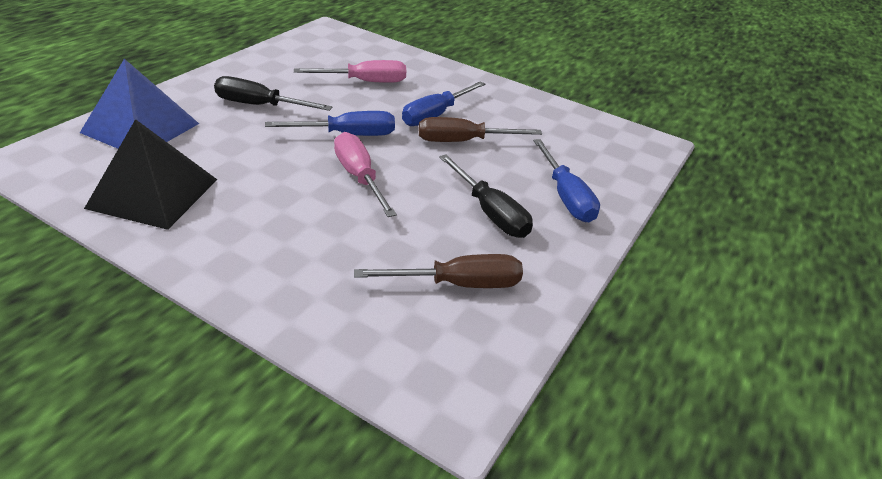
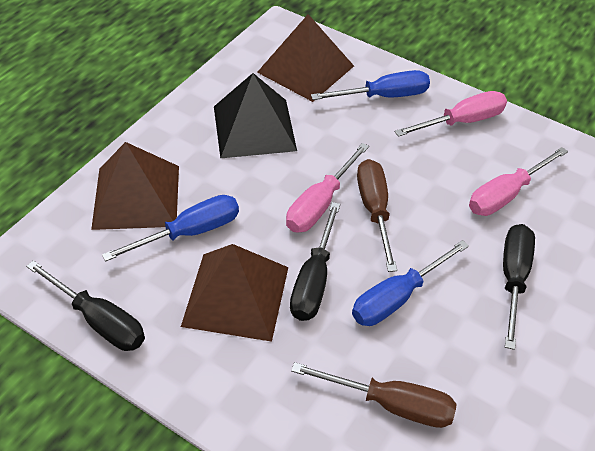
black screwdriver: 2 -> 3
blue pyramid: 1 -> 0
brown pyramid: 0 -> 3
pink screwdriver: 2 -> 3

